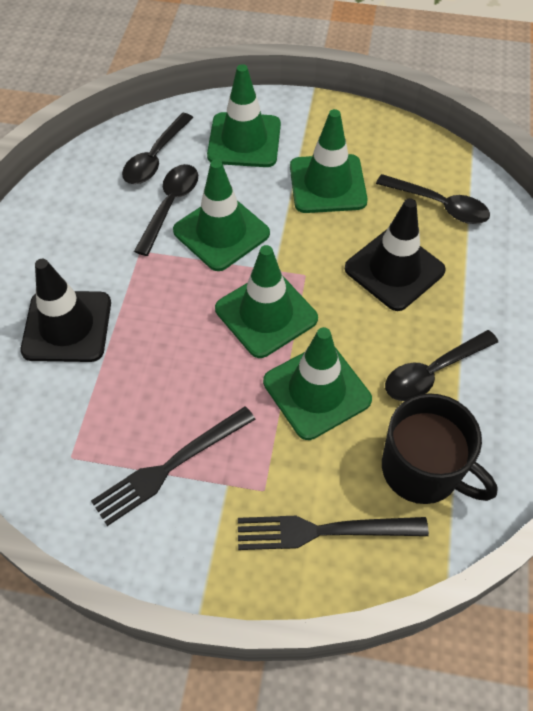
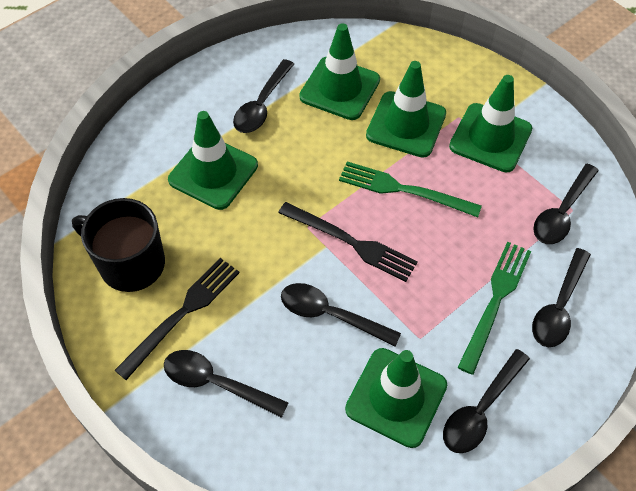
black spoon: 4 -> 6
black traffic cone: 2 -> 0
green fork: 0 -> 2

